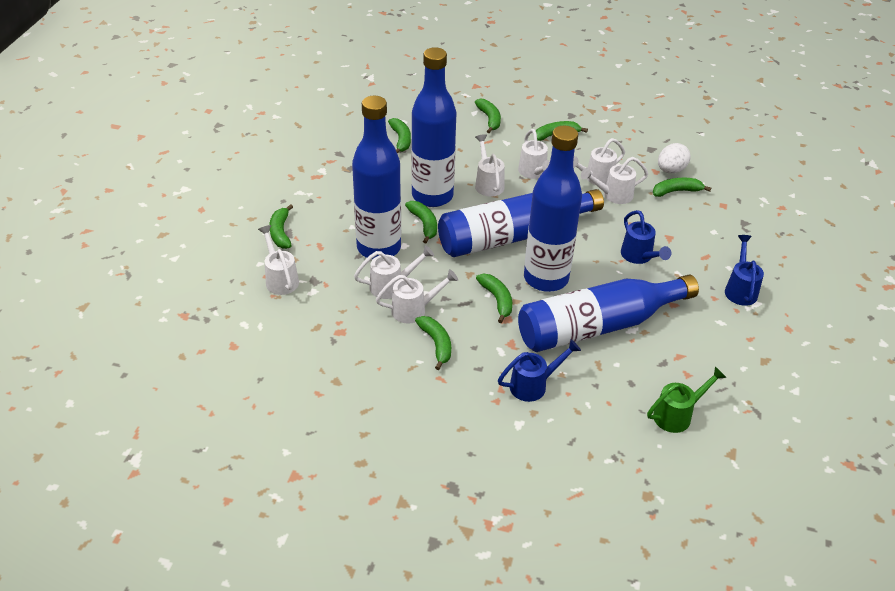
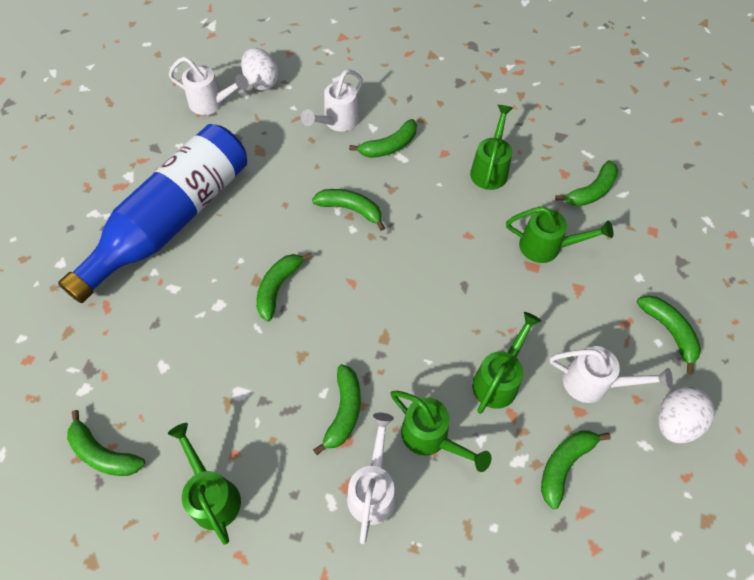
blue bottle: 5 -> 1
blue watering can: 3 -> 0
green watering can: 1 -> 5
white egg: 1 -> 2
white watering can: 7 -> 4

